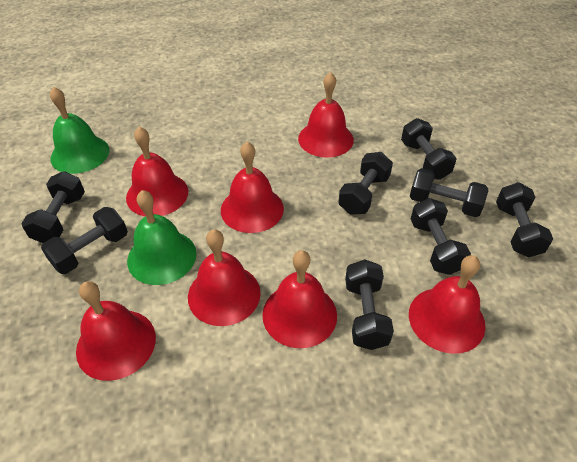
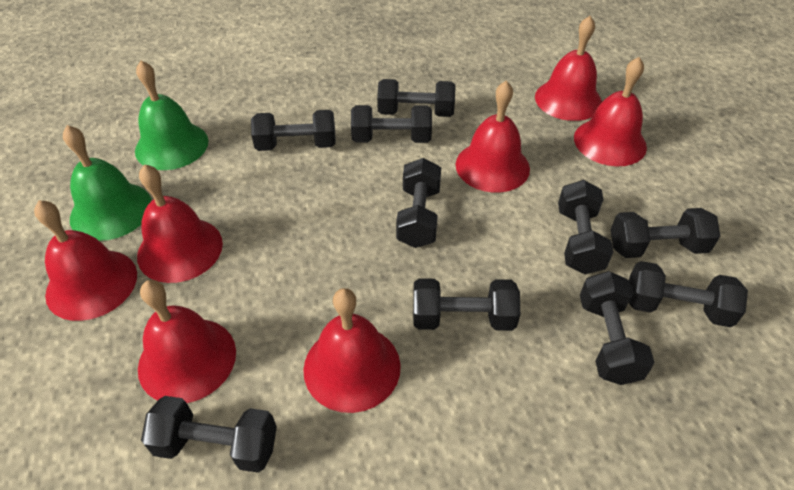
black dumbbell: 8 -> 10

